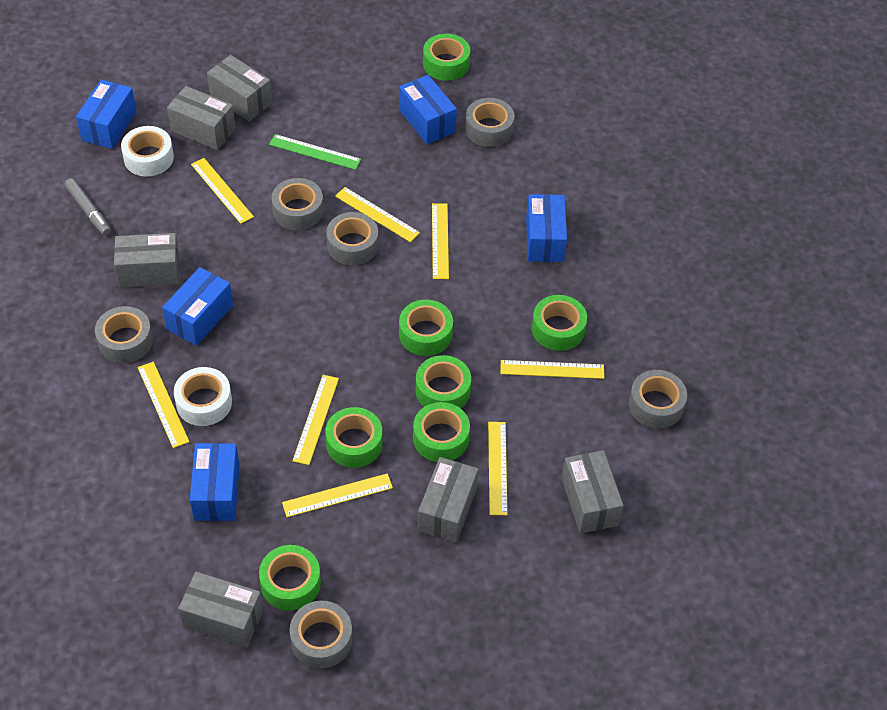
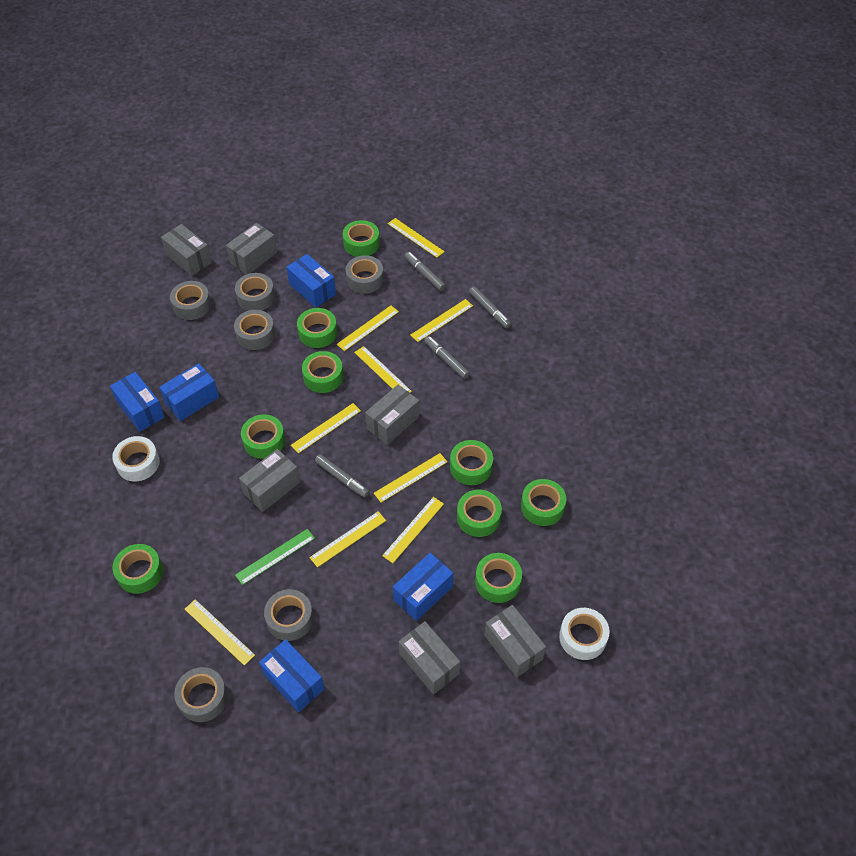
green tape: 7 -> 9
grey marker: 1 -> 4
yellow ruler: 8 -> 9

